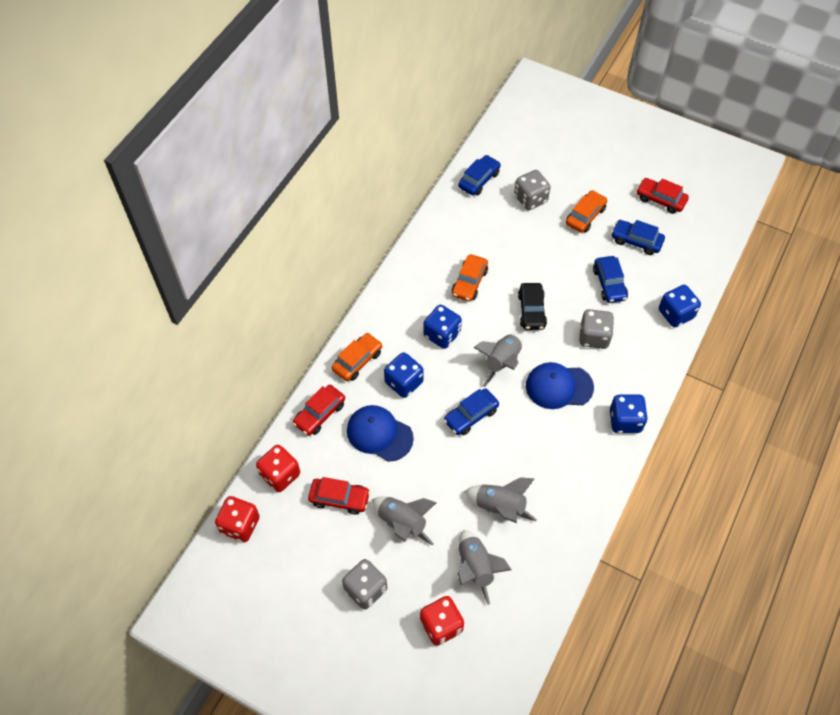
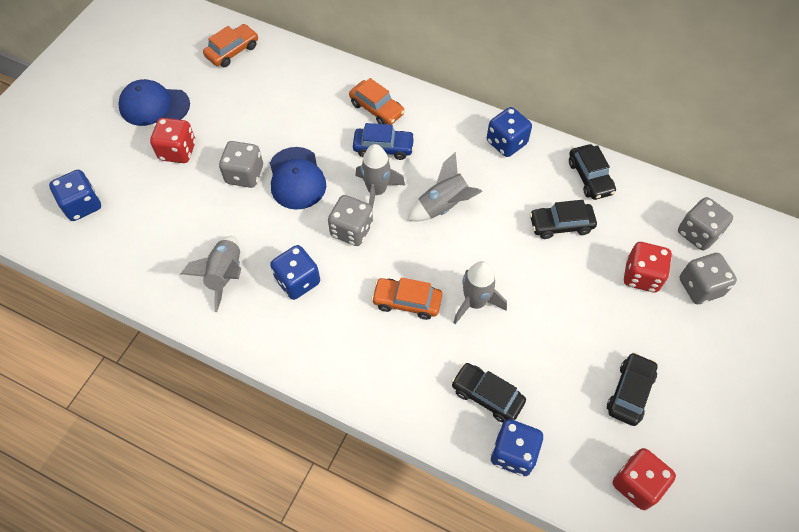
black car: 1 -> 4
blue car: 4 -> 1
grey dice: 3 -> 4
red car: 3 -> 0

